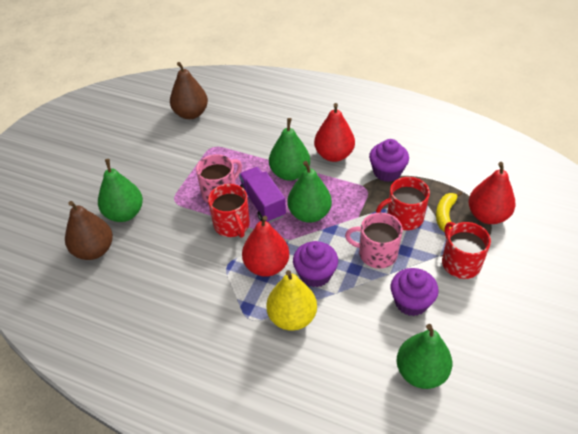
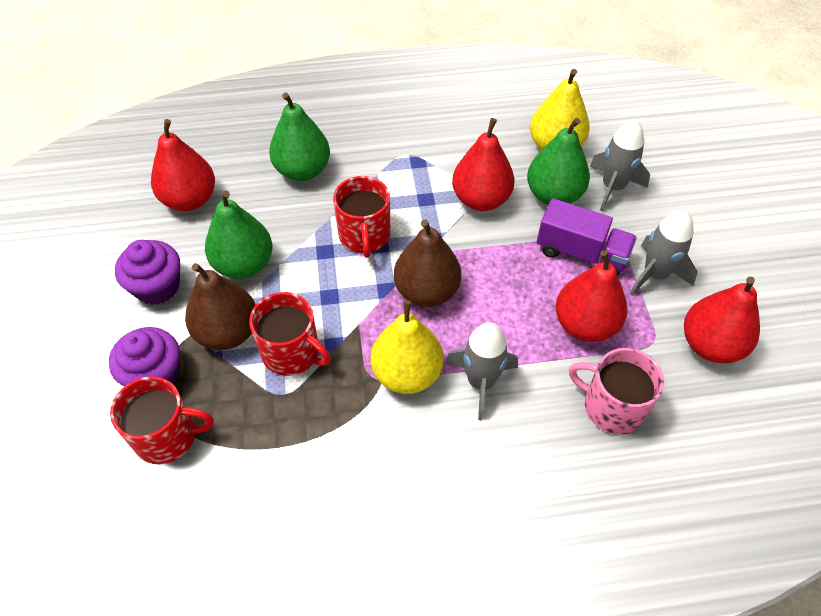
green pear: 4 -> 3
grey rocket: 0 -> 3
pink mug: 2 -> 1
purple cupcake: 3 -> 2
red pear: 3 -> 4
yellow banana: 1 -> 0
yellow pear: 1 -> 2

